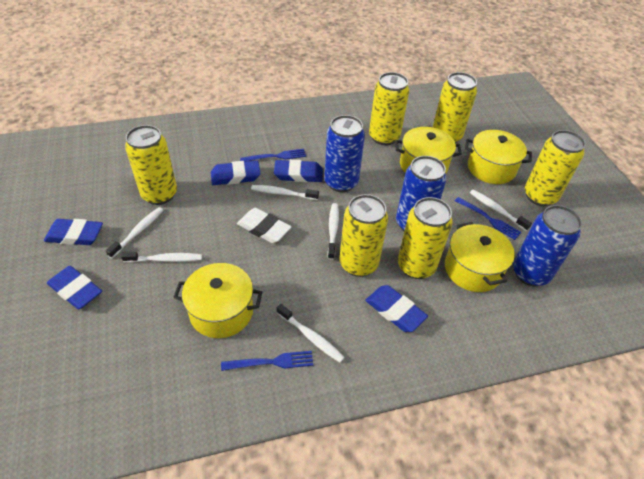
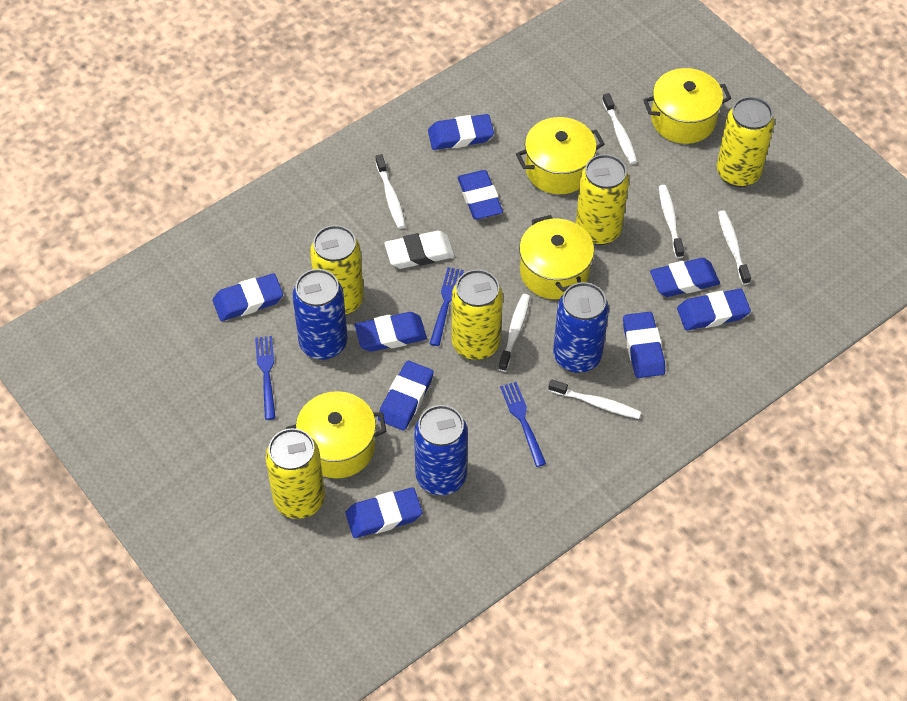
blue eraser: 5 -> 9
yellow can: 6 -> 5

